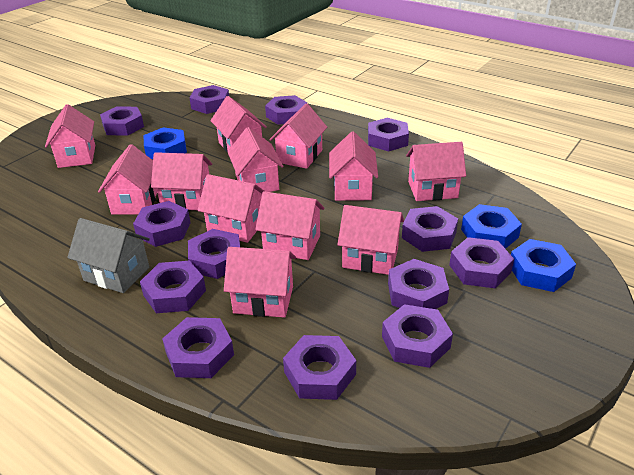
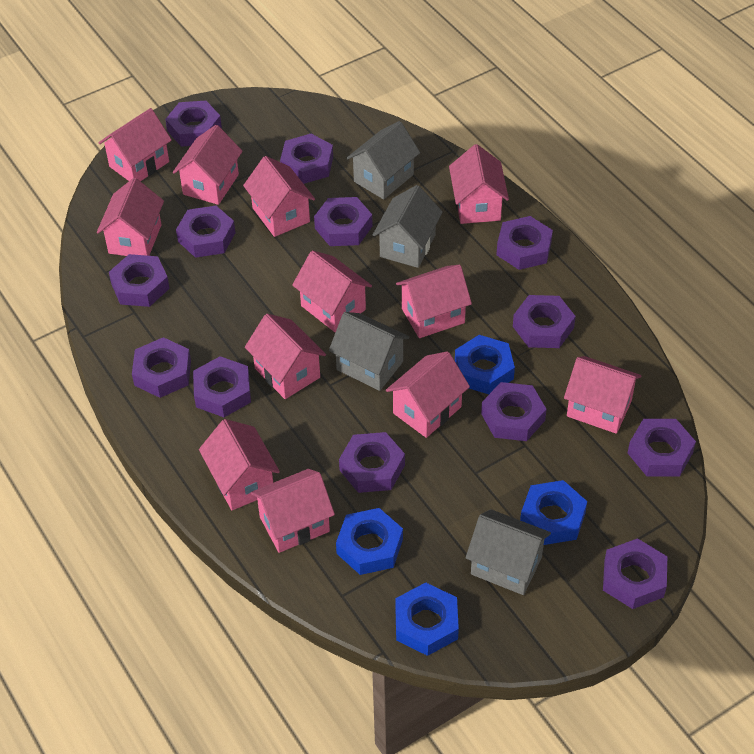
blue nut: 3 -> 4
grey house: 1 -> 4

